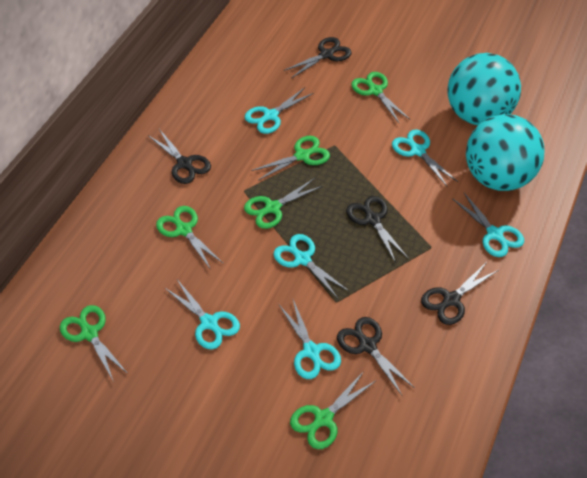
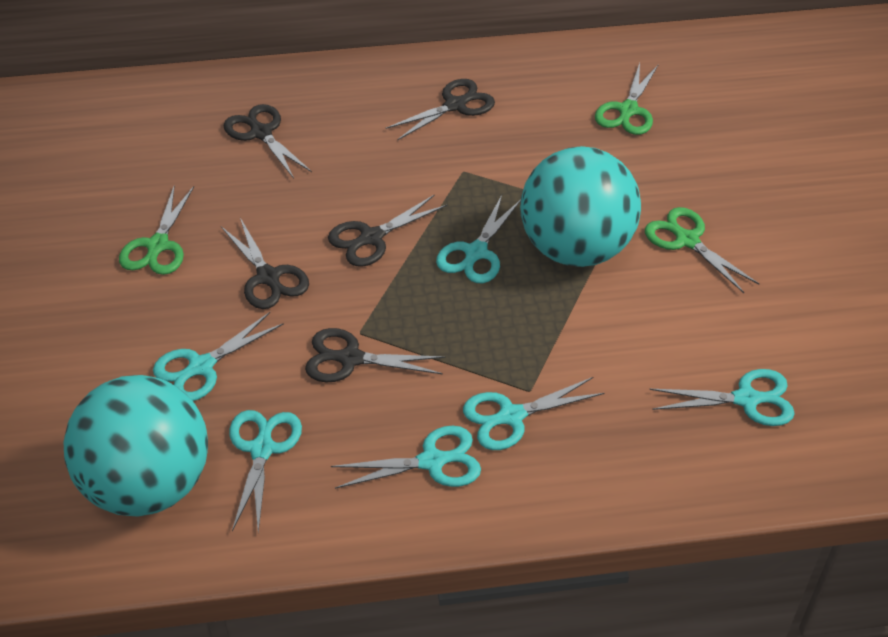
green scissors: 6 -> 3

